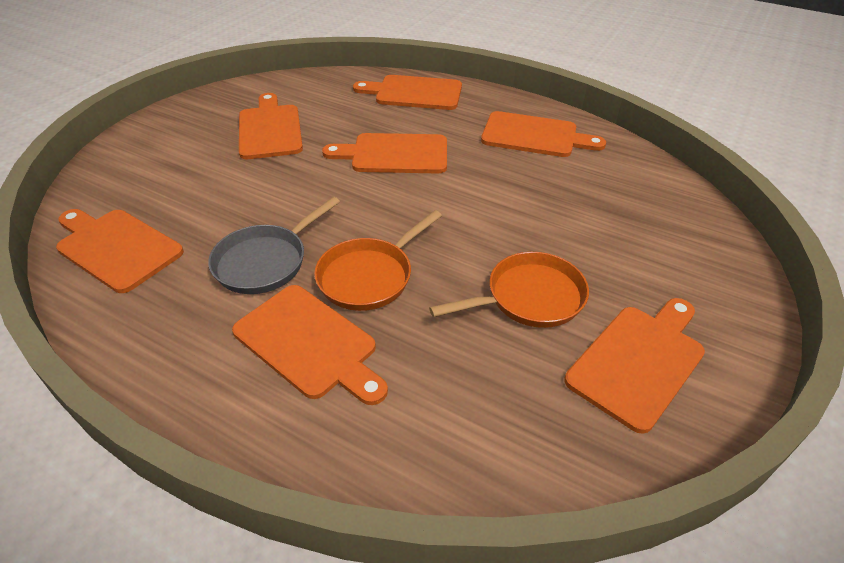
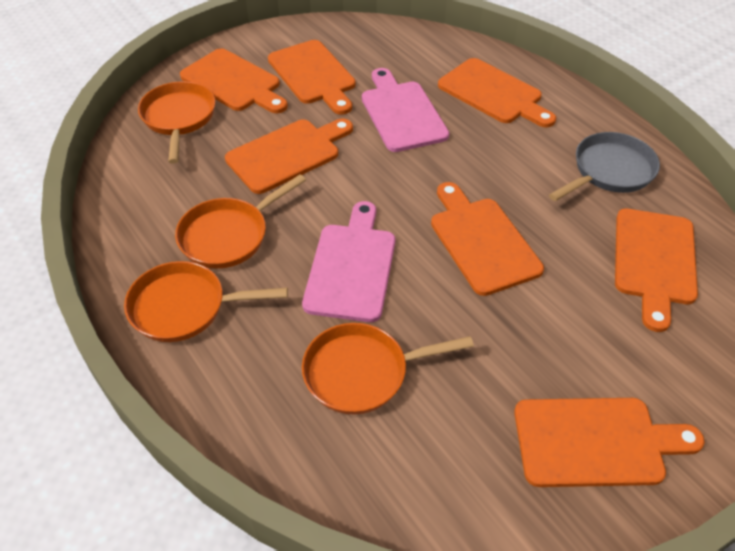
orange pan: 2 -> 4
pink cutting board: 0 -> 2

